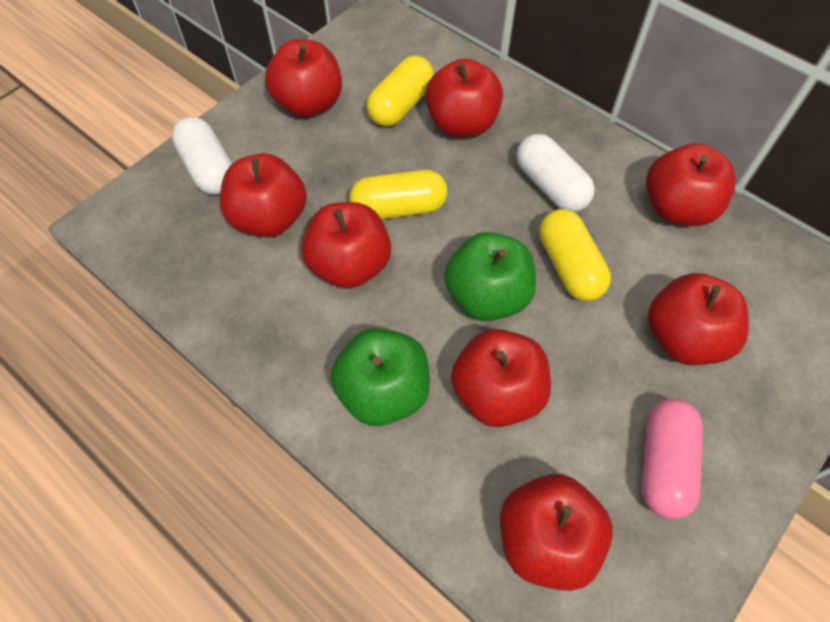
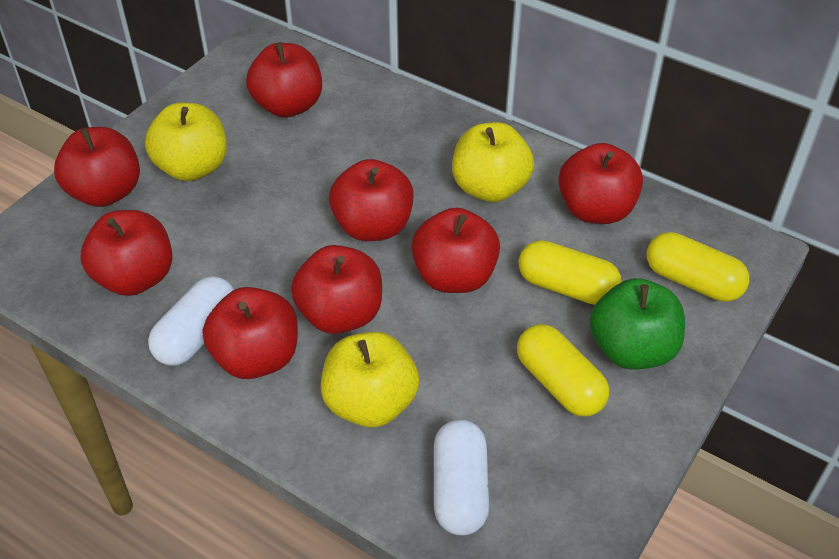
green apple: 2 -> 1
pink capsule: 1 -> 0
yellow apple: 0 -> 3

